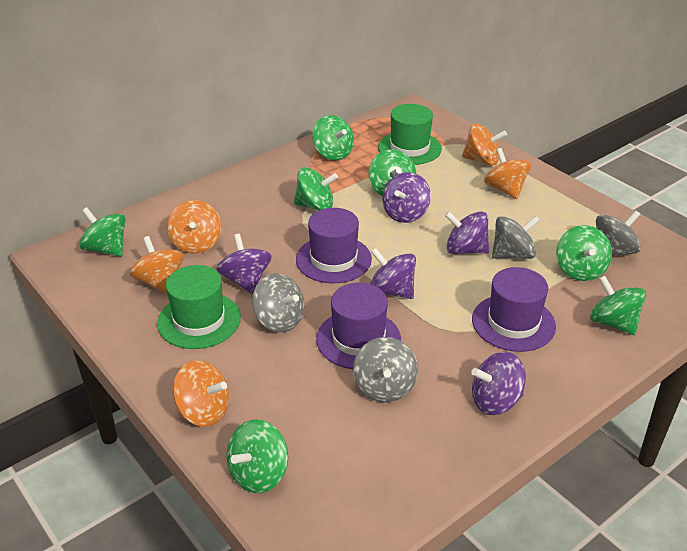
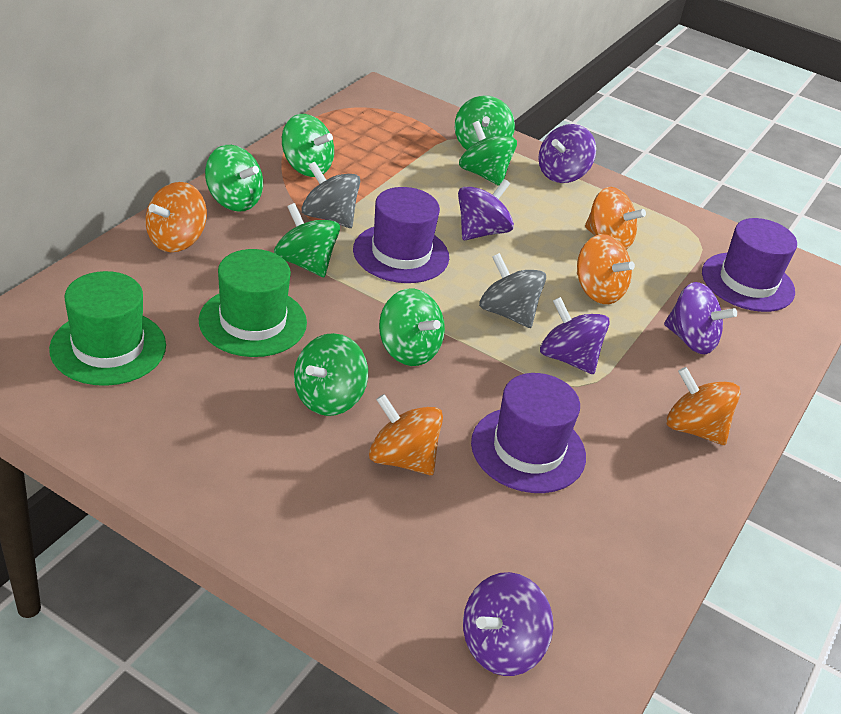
grey spinning top: 4 -> 2

